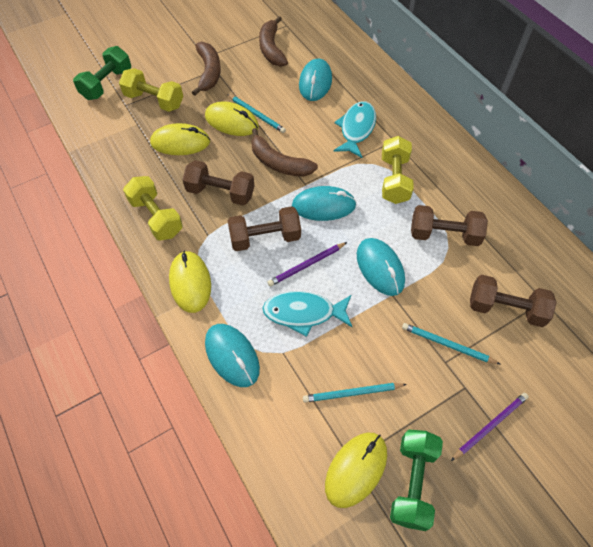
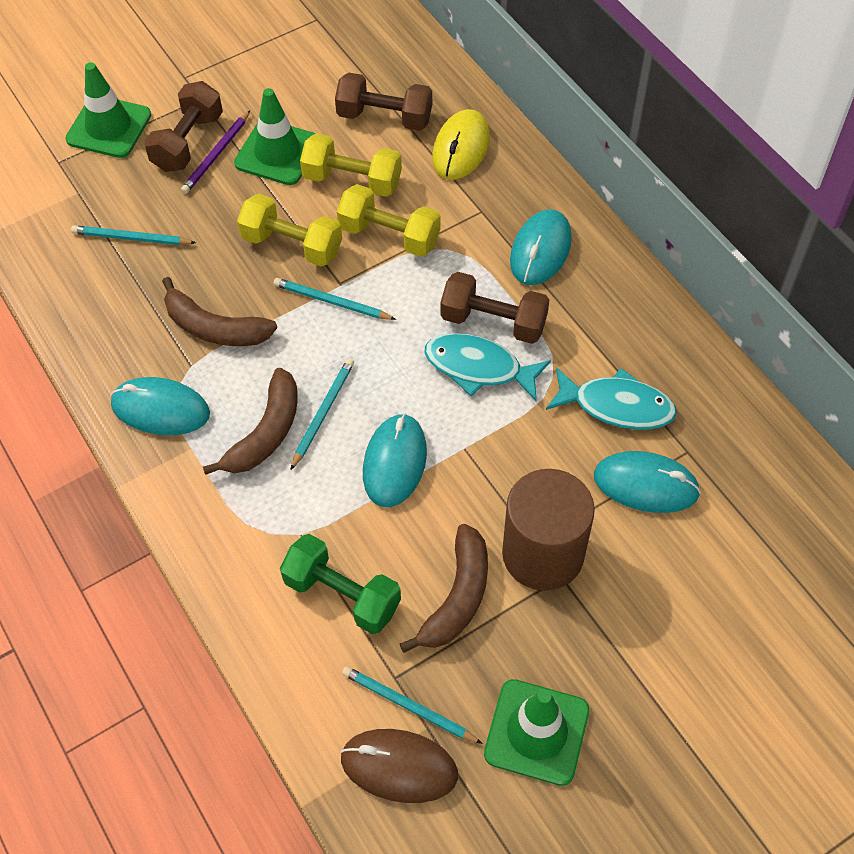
brown cylinder: 0 -> 1
brown dumbbell: 4 -> 3
brown mouse: 0 -> 1
green dumbbell: 2 -> 1
green traffic cone: 0 -> 3
purple pencil: 2 -> 1
turquoise pencil: 3 -> 4
yellow mouse: 4 -> 1

